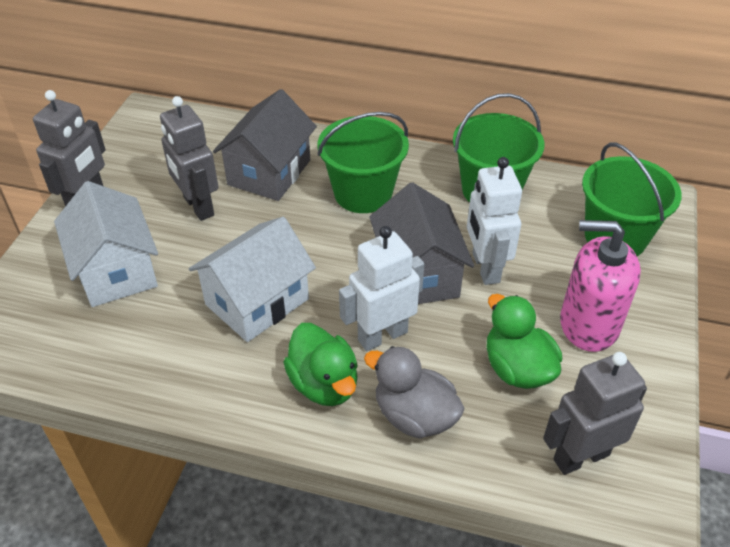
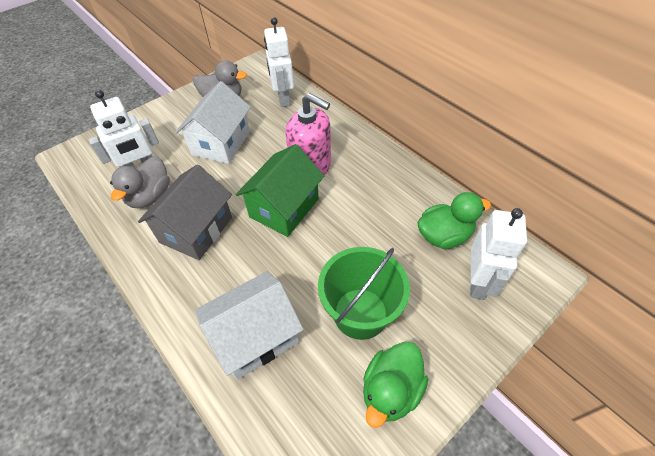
green bucket: 3 -> 1
green house: 0 -> 1
grey duck: 1 -> 2
grey house: 2 -> 1
grey robot: 3 -> 0
white robot: 2 -> 3

